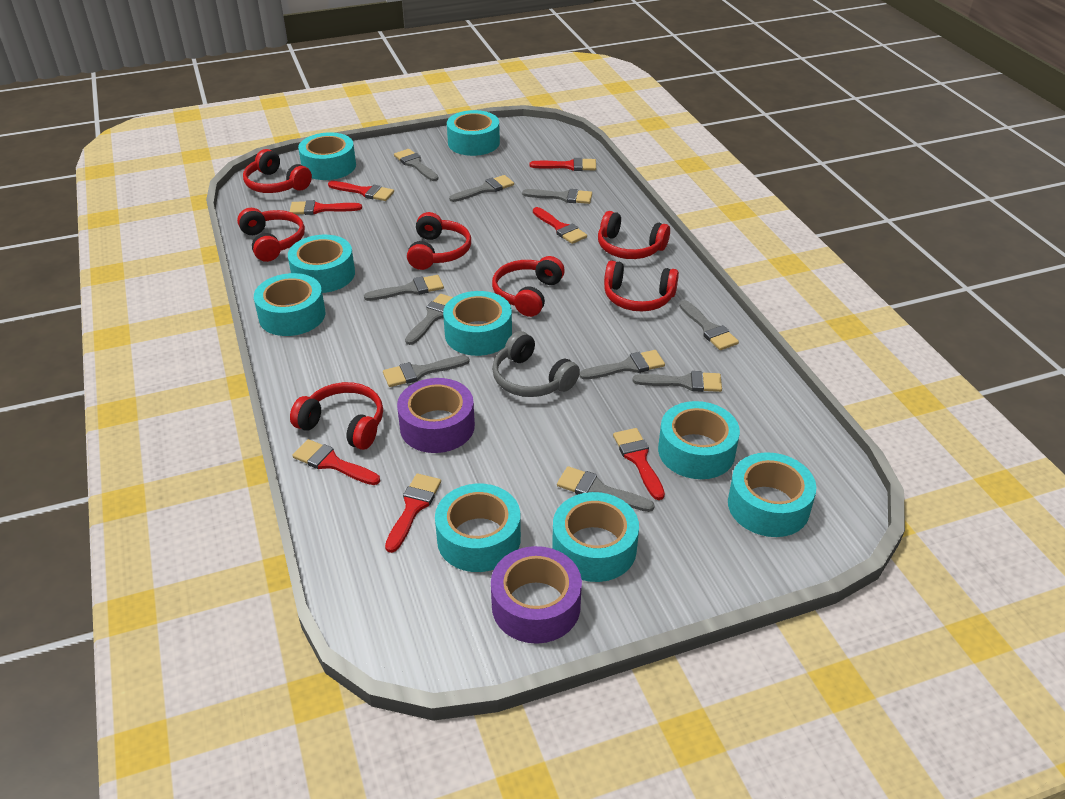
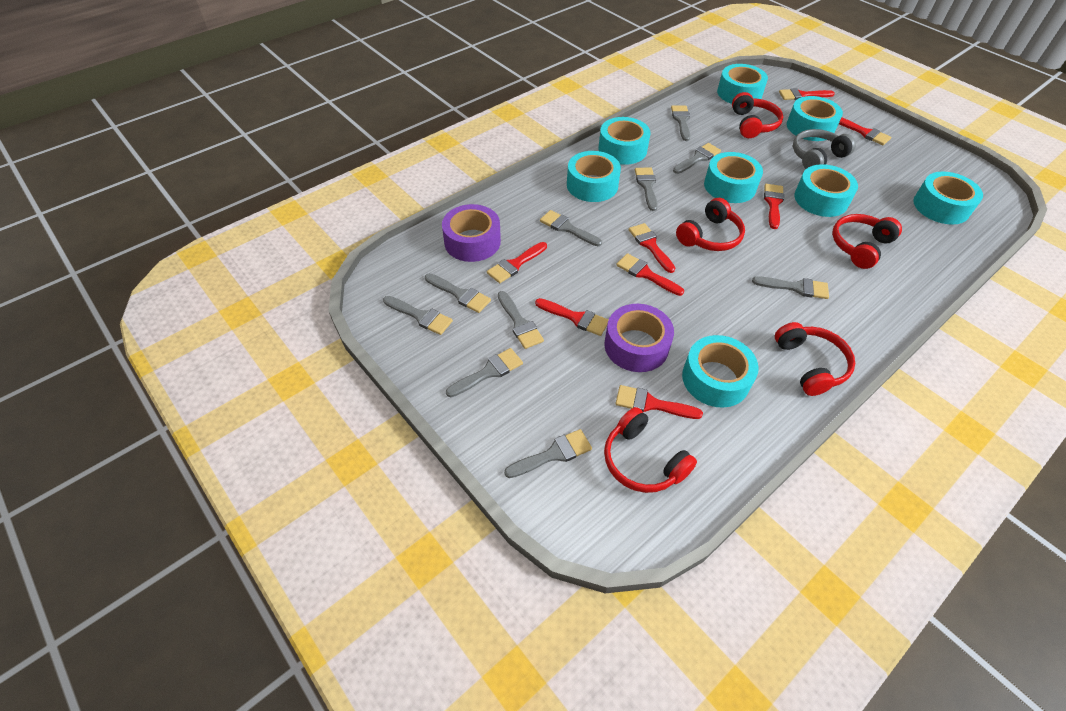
red brush: 7 -> 8
red headphones: 7 -> 5
turquoise tape: 9 -> 8

